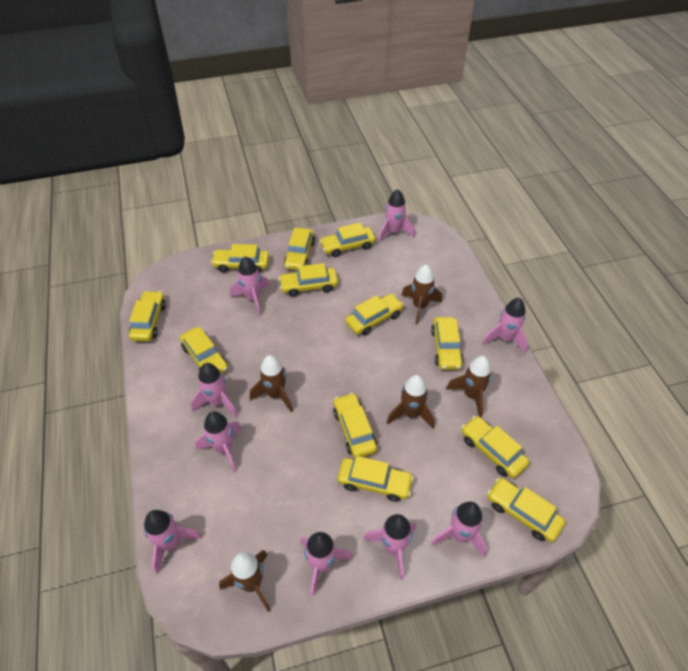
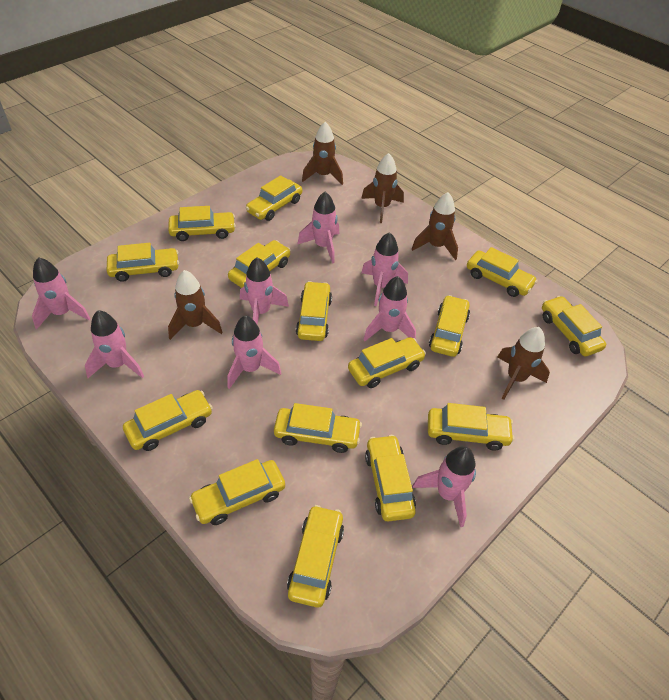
pink rocket: 9 -> 8
yellow car: 12 -> 15

